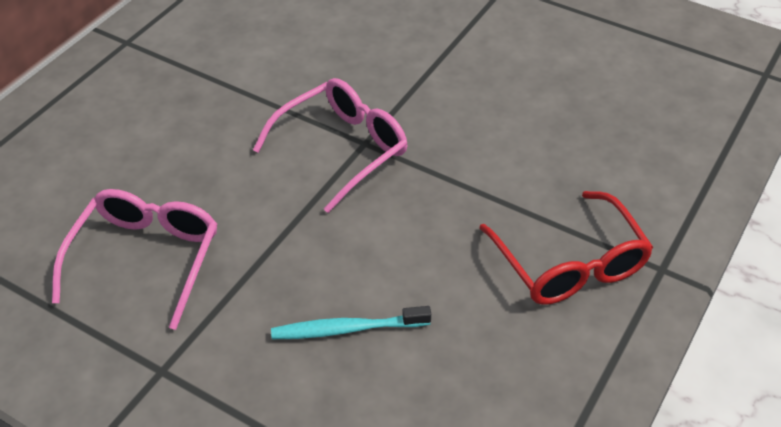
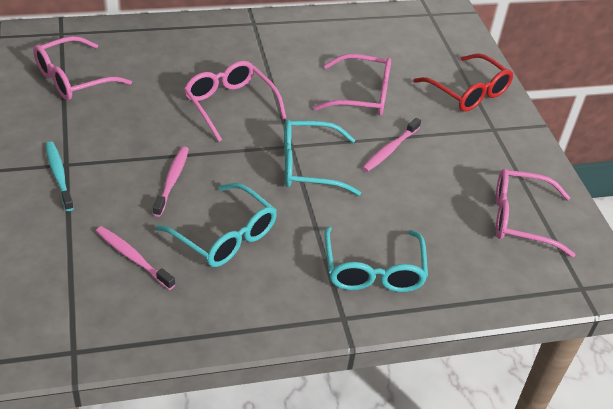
pink glasses: 2 -> 4
pink toothbrush: 0 -> 3
turquoise glasses: 0 -> 3

